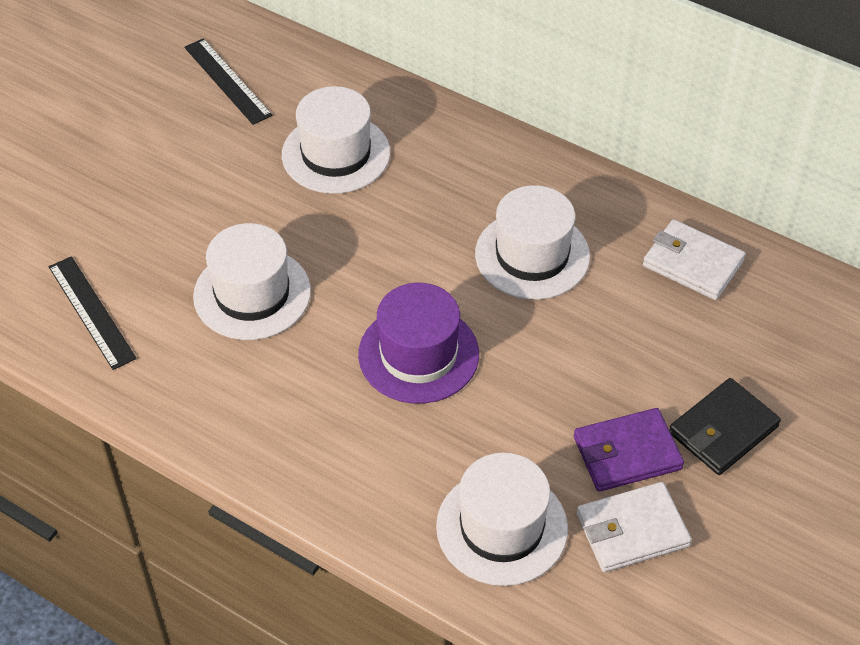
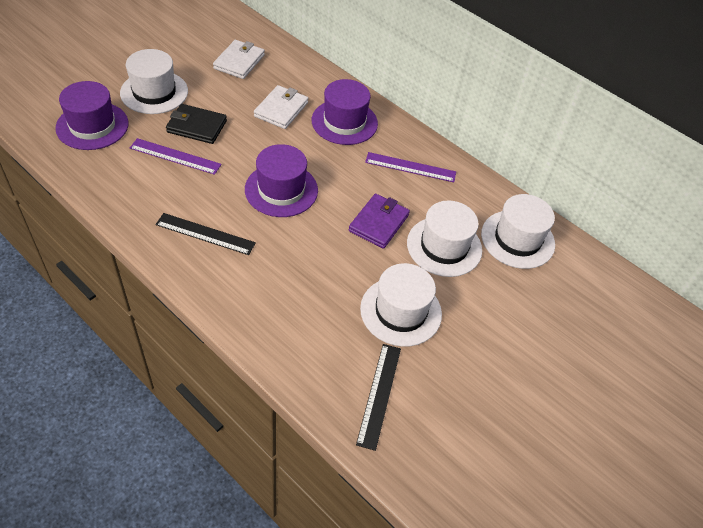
purple hat: 1 -> 3
purple ruler: 0 -> 2

